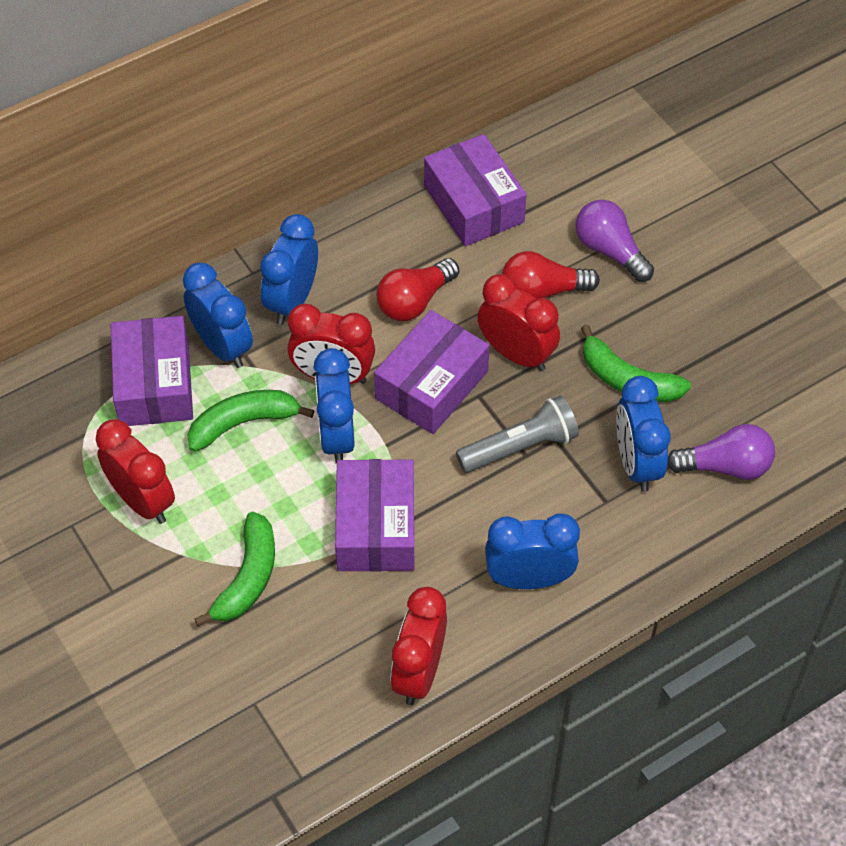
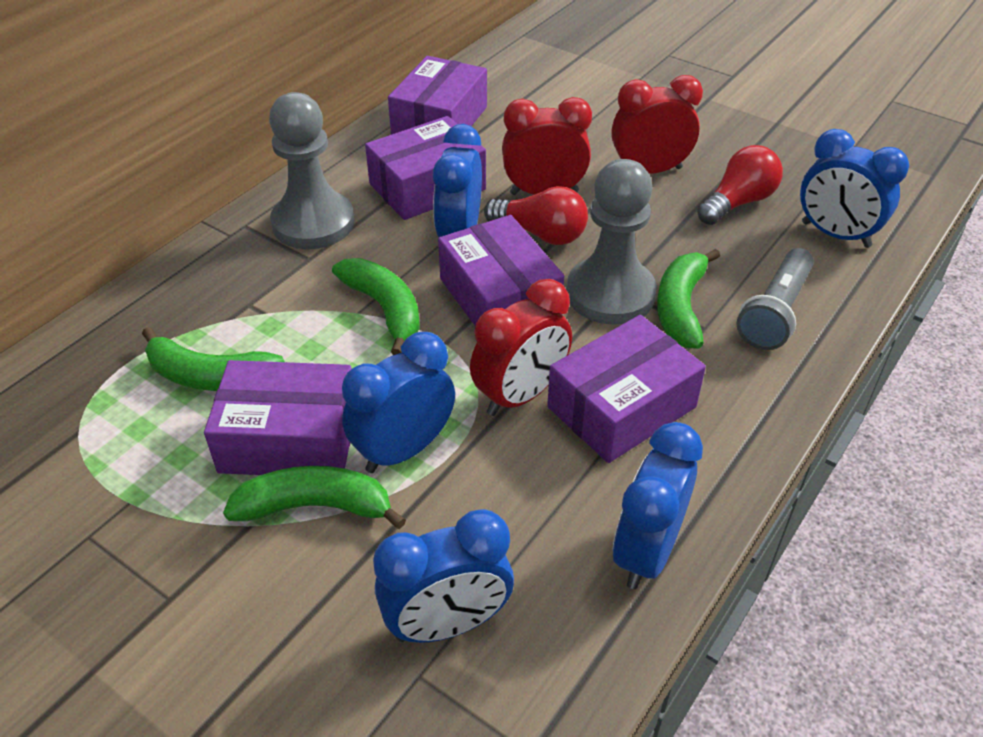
green banana: 3 -> 4
grey pawn: 0 -> 2
purple box: 4 -> 5
purple light bulb: 2 -> 0
red clock: 4 -> 3

